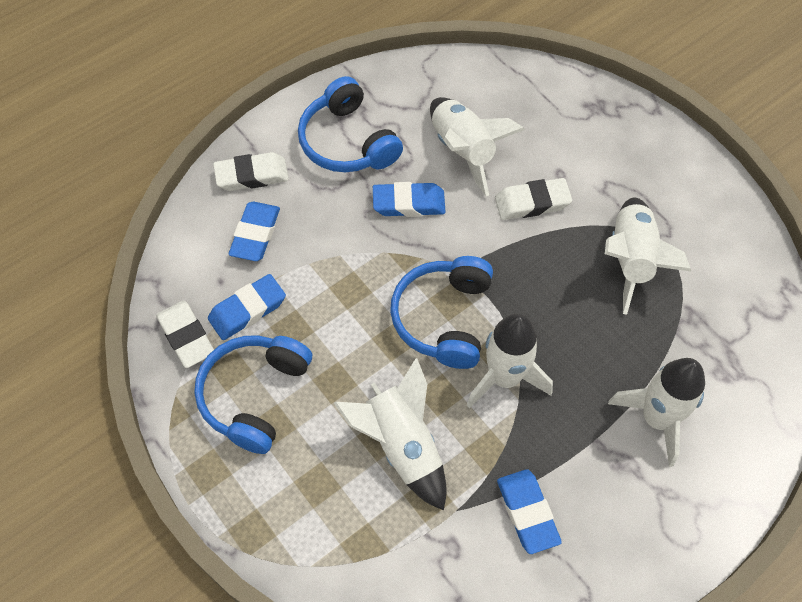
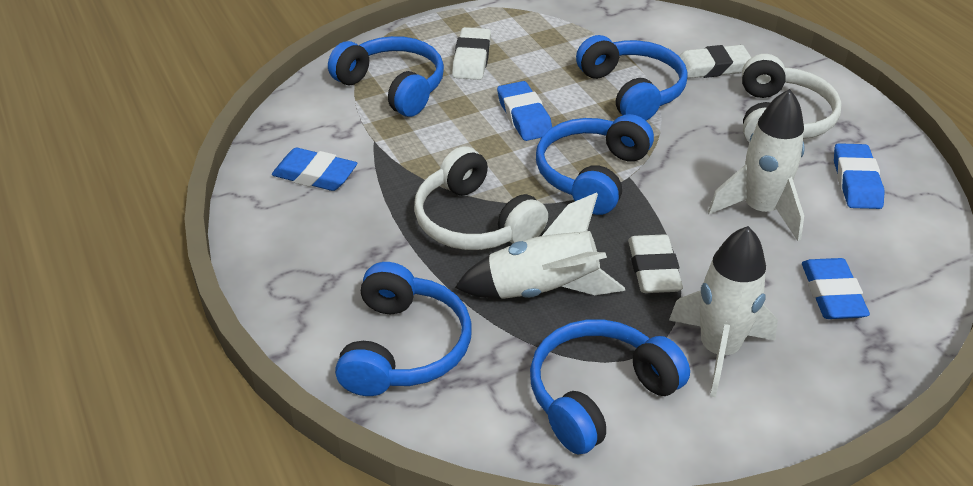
blue headphones: 3 -> 5
white headphones: 0 -> 2
white rocket: 5 -> 3

